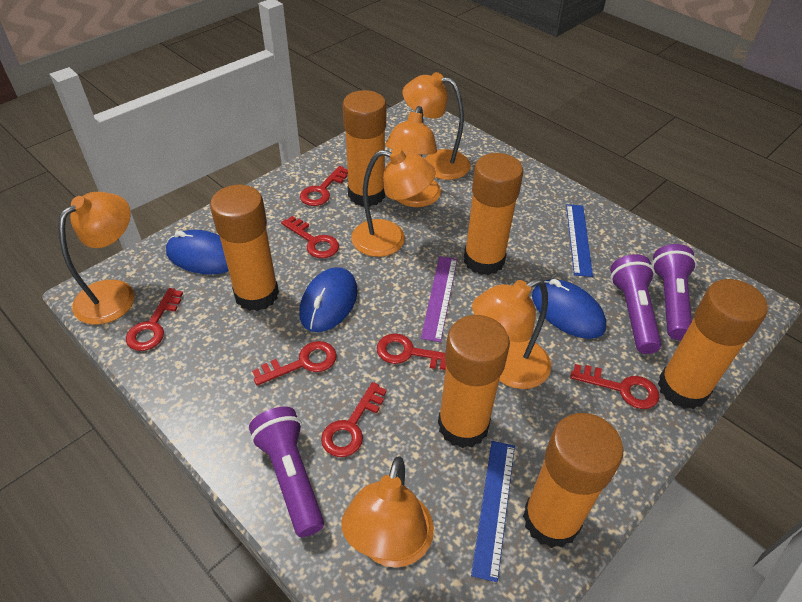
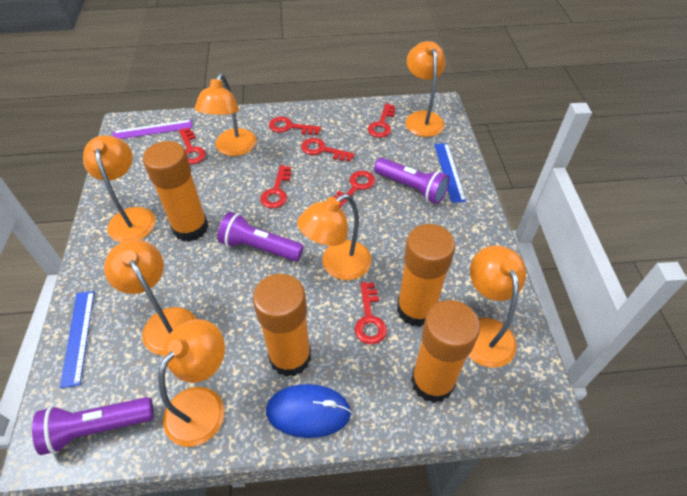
blue mouse: 3 -> 1
orange glue stick: 6 -> 4
orange lamp: 6 -> 7

